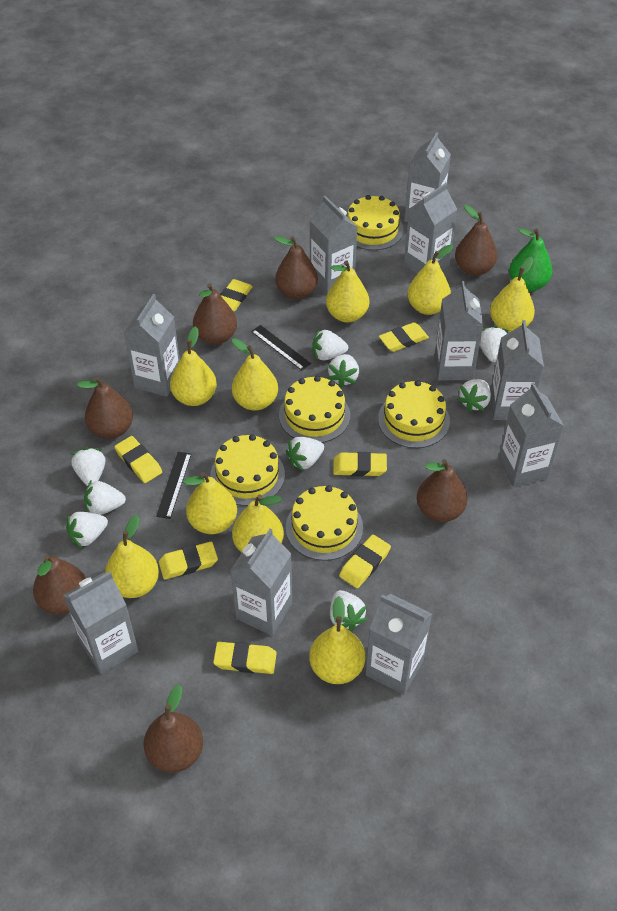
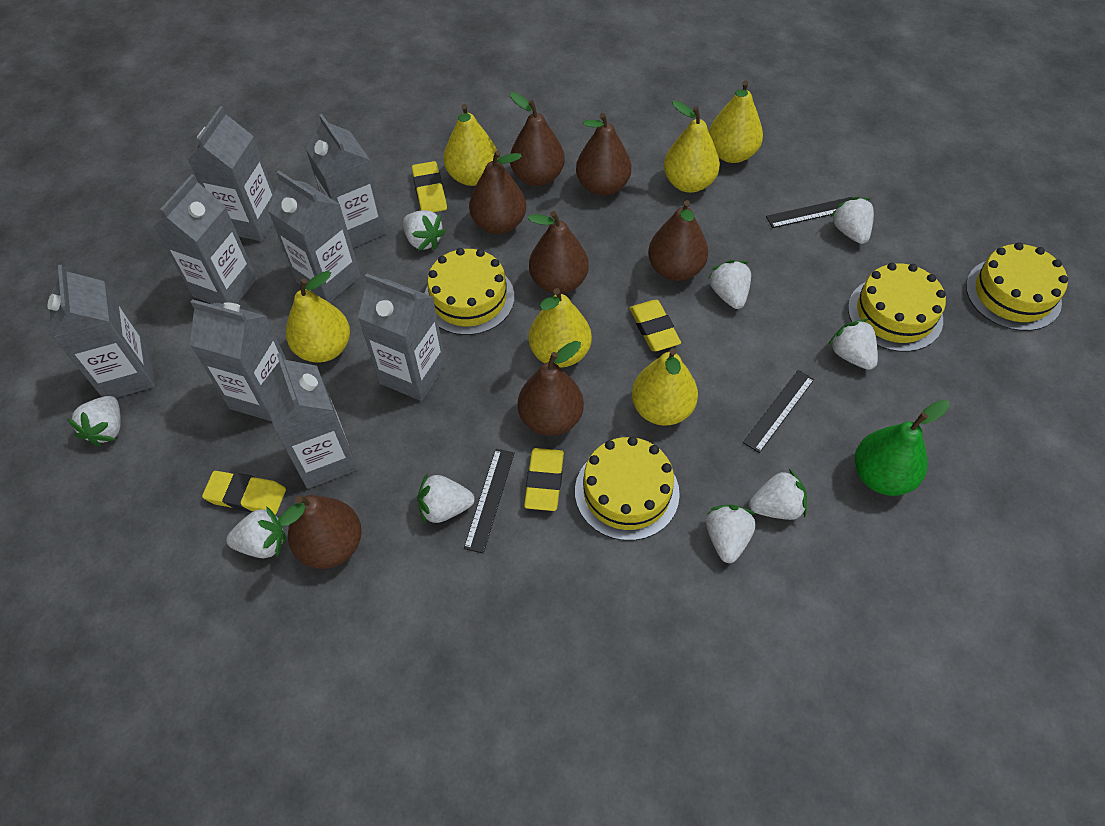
black ruler: 2 -> 3
grey carton: 10 -> 8
yellow cake: 5 -> 4
yellow eraser: 7 -> 4
yellow pear: 9 -> 6

